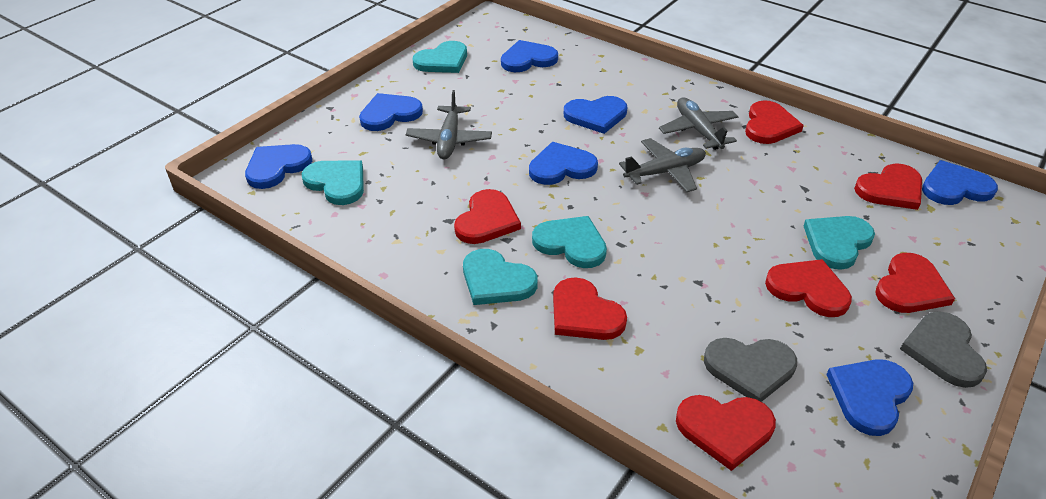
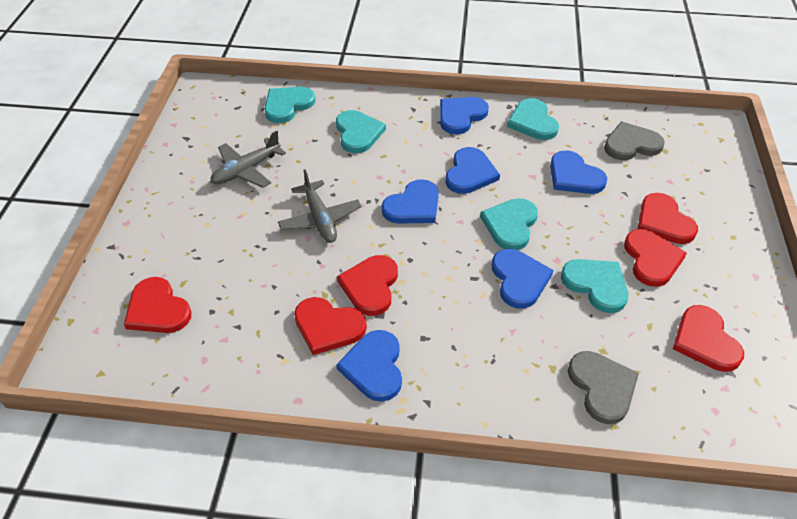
blue heart: 7 -> 6
grey plane: 3 -> 2
red heart: 7 -> 6

